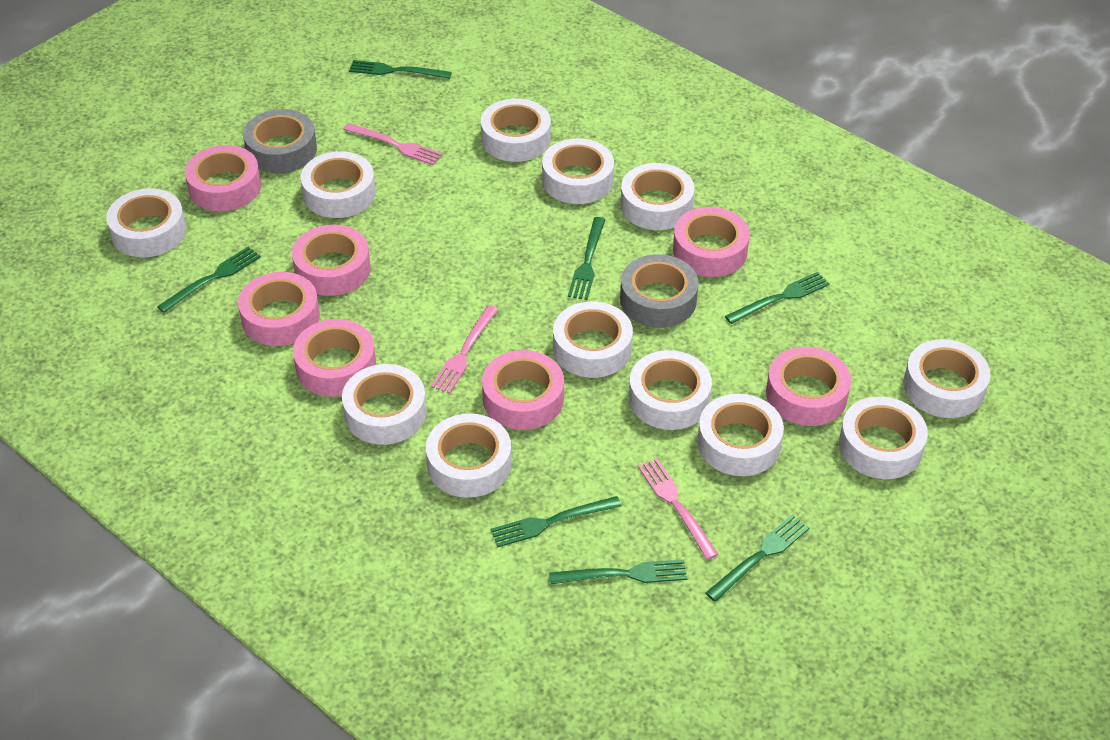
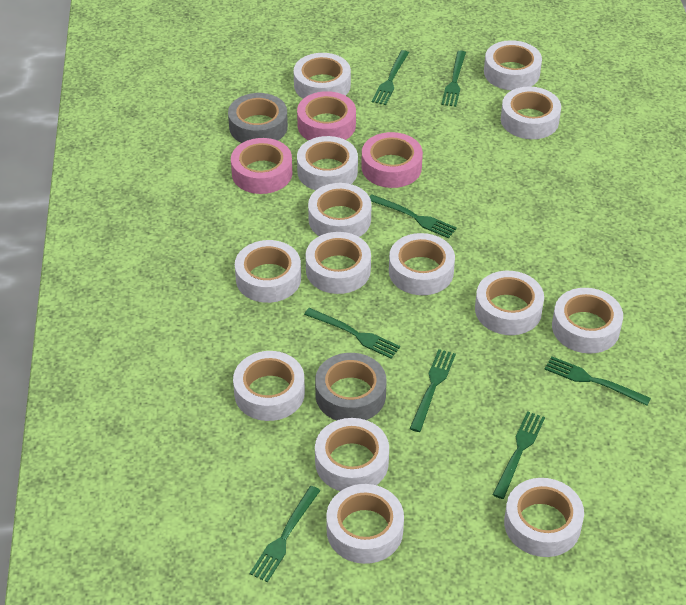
green fork: 7 -> 8
pink fork: 3 -> 0
pink tape: 7 -> 3
white tape: 12 -> 14

